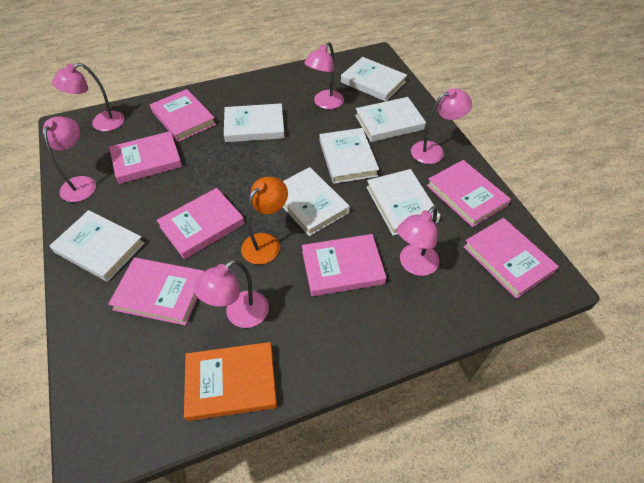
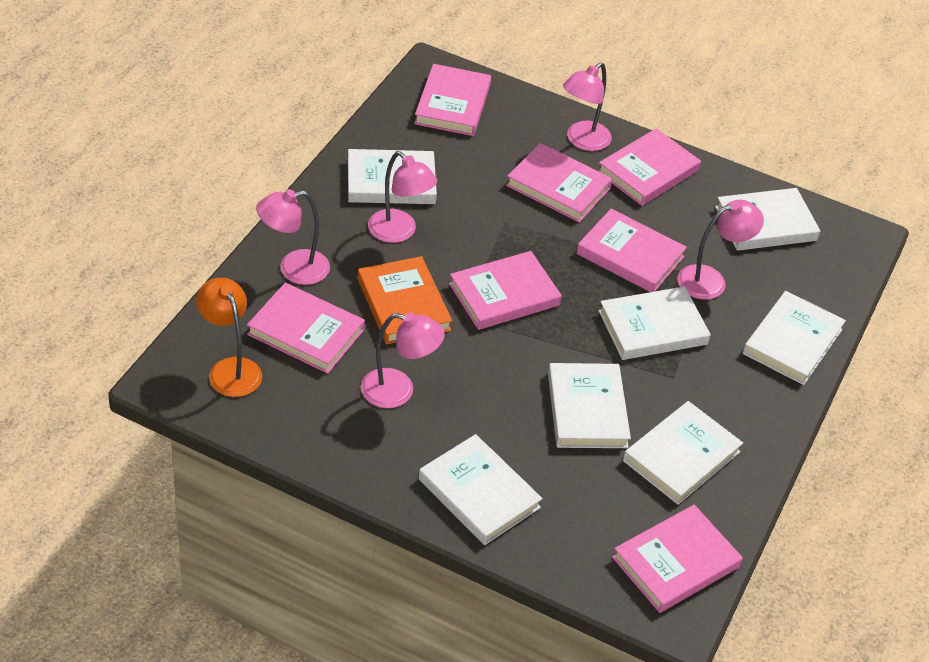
pink lamp: 6 -> 5

